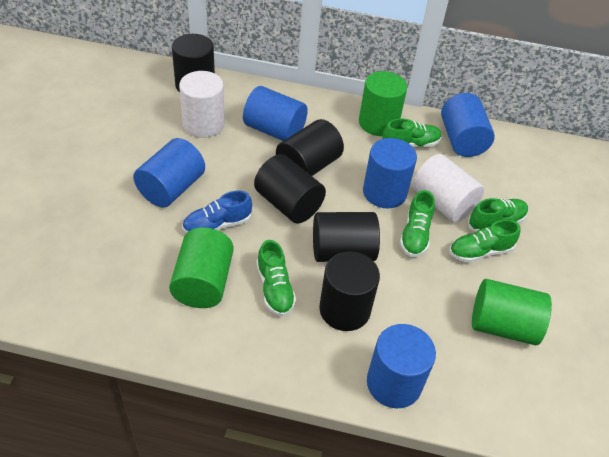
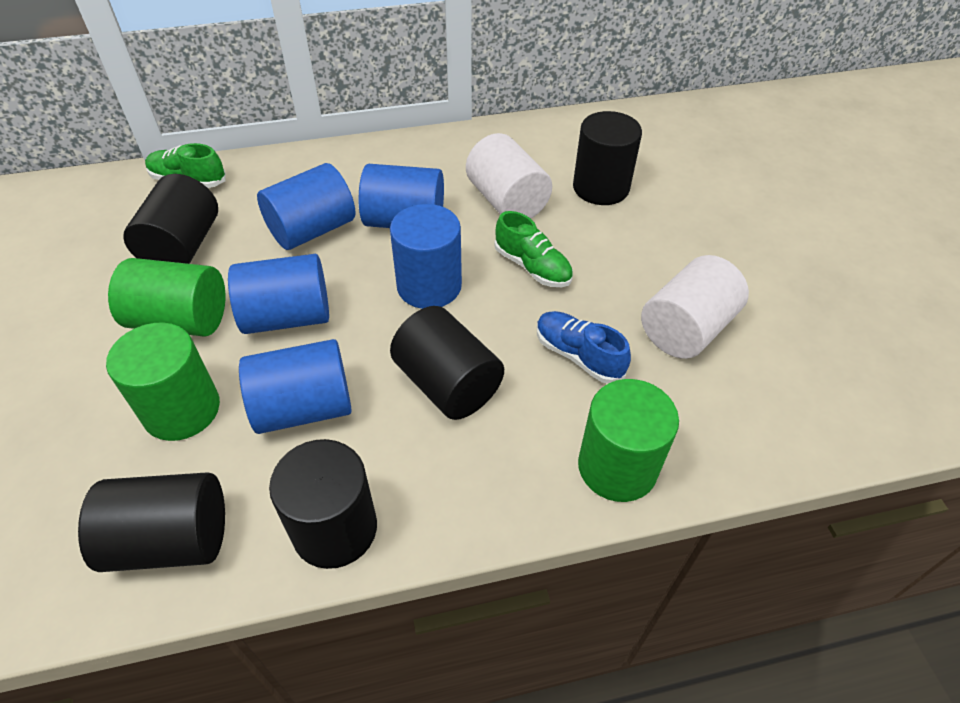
green shoe: 5 -> 2

